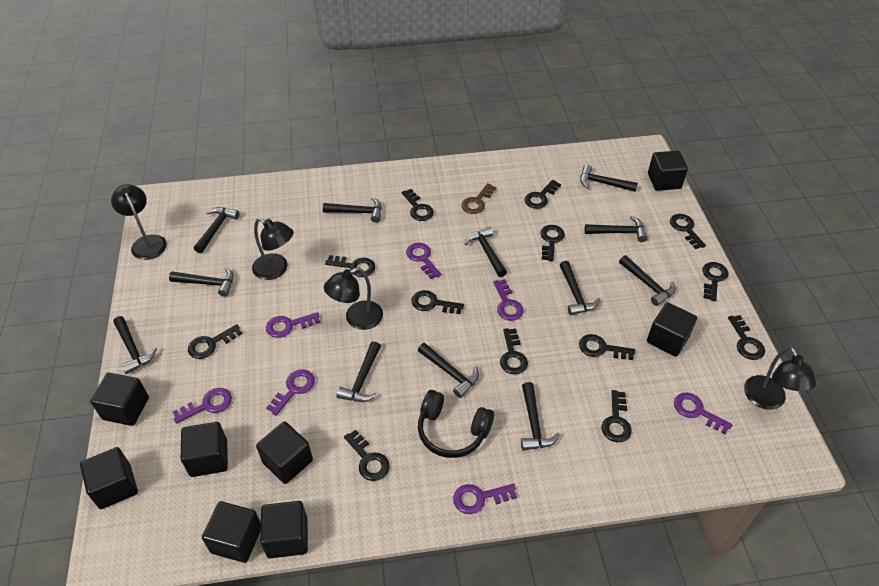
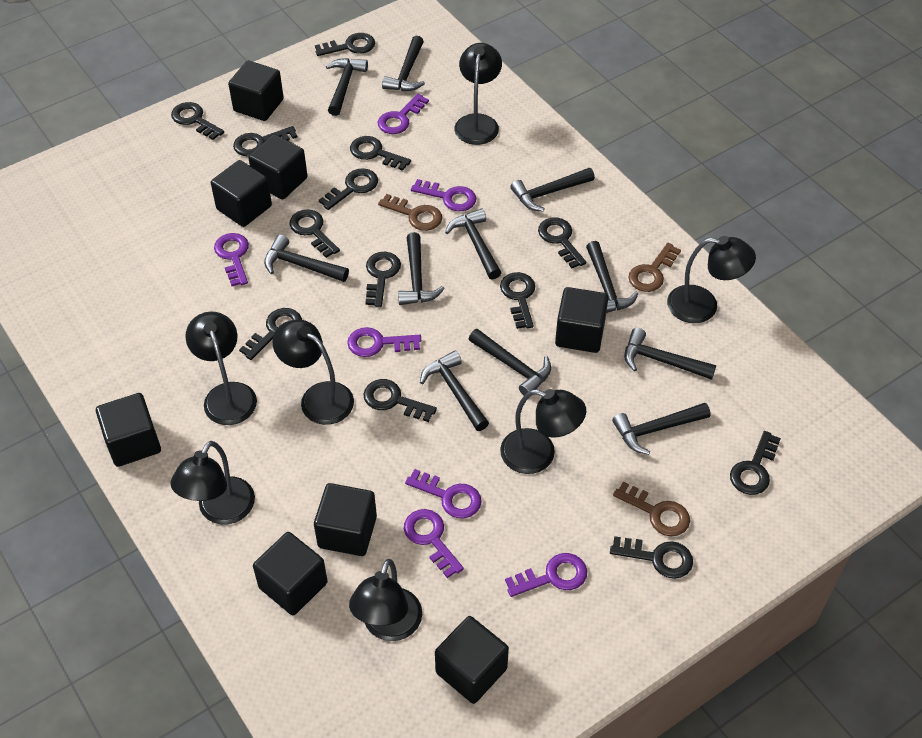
black hammer: 12 -> 11
black headphones: 1 -> 0
black lamp: 4 -> 7
brown key: 1 -> 3

